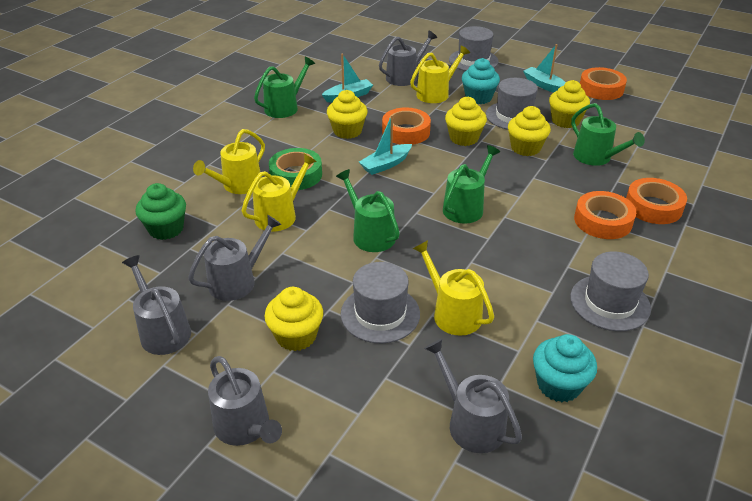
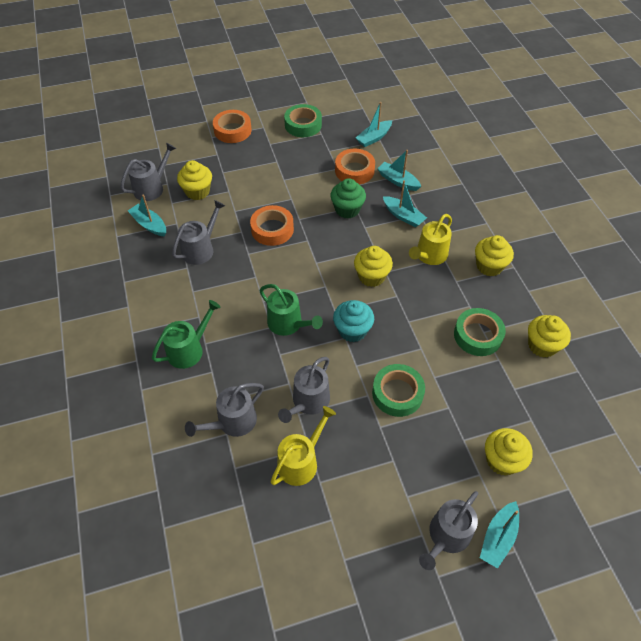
green tape: 1 -> 3
green watering can: 4 -> 2
grey hat: 4 -> 0
orange tape: 4 -> 3
turquoise boat: 3 -> 5
turquoise cupcake: 2 -> 1
yellow watering can: 4 -> 2

